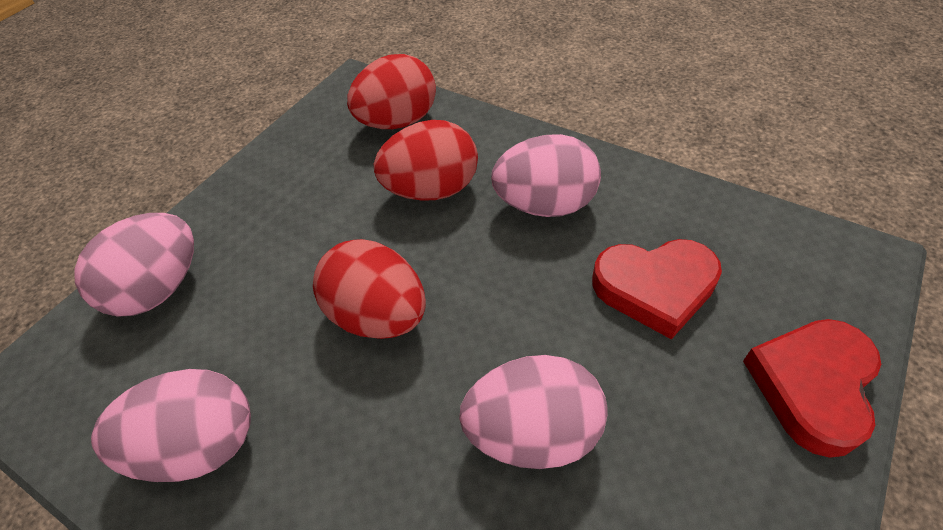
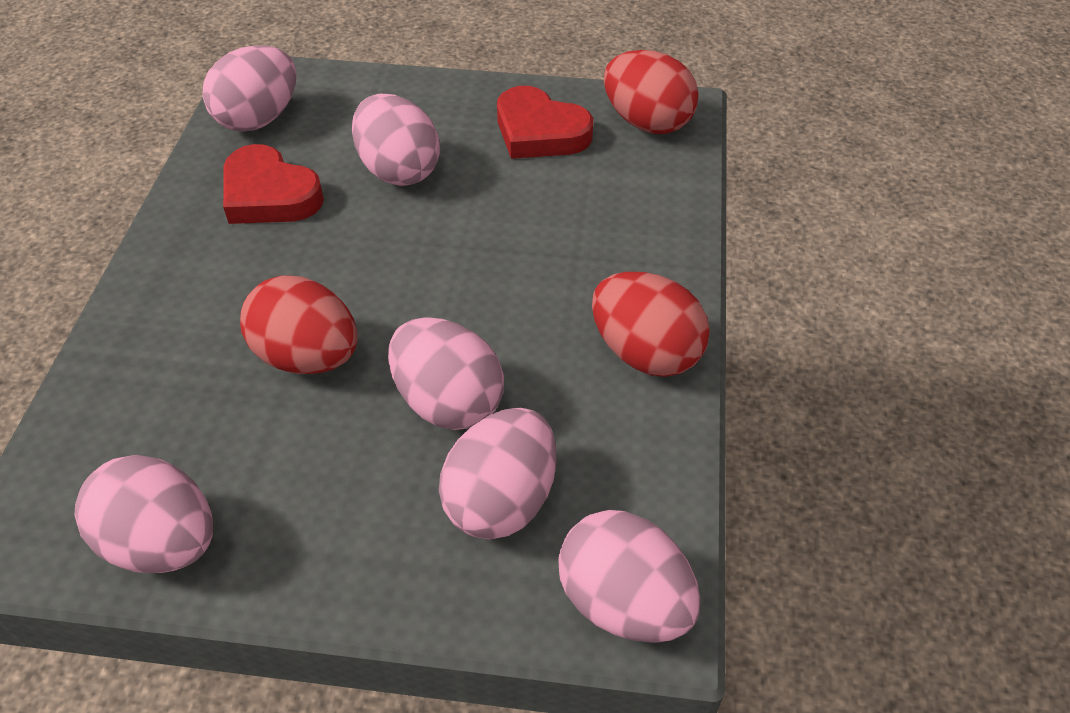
pink egg: 4 -> 6

